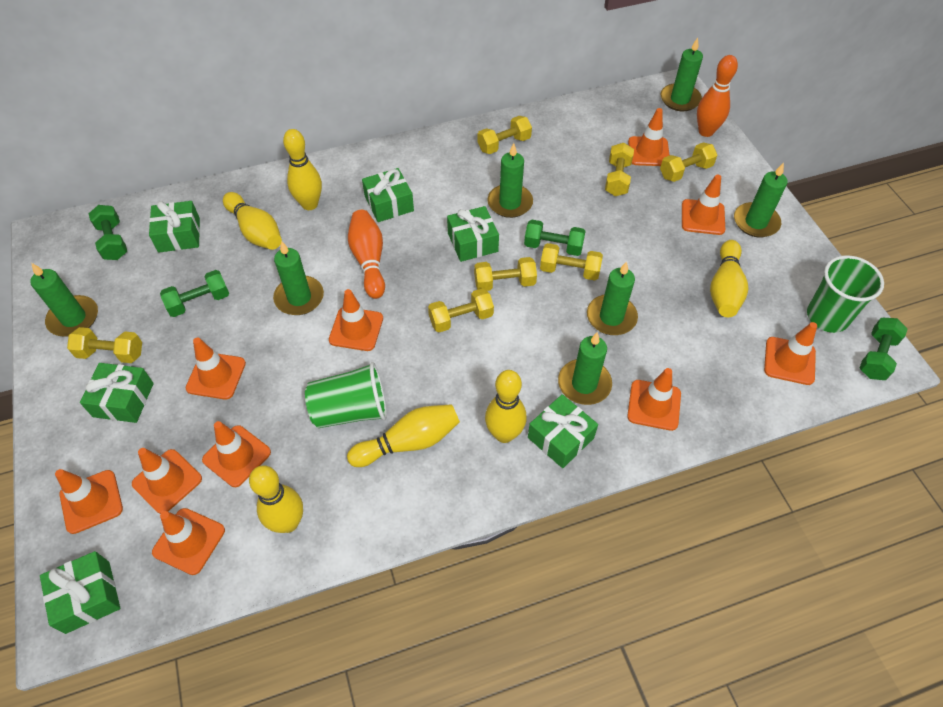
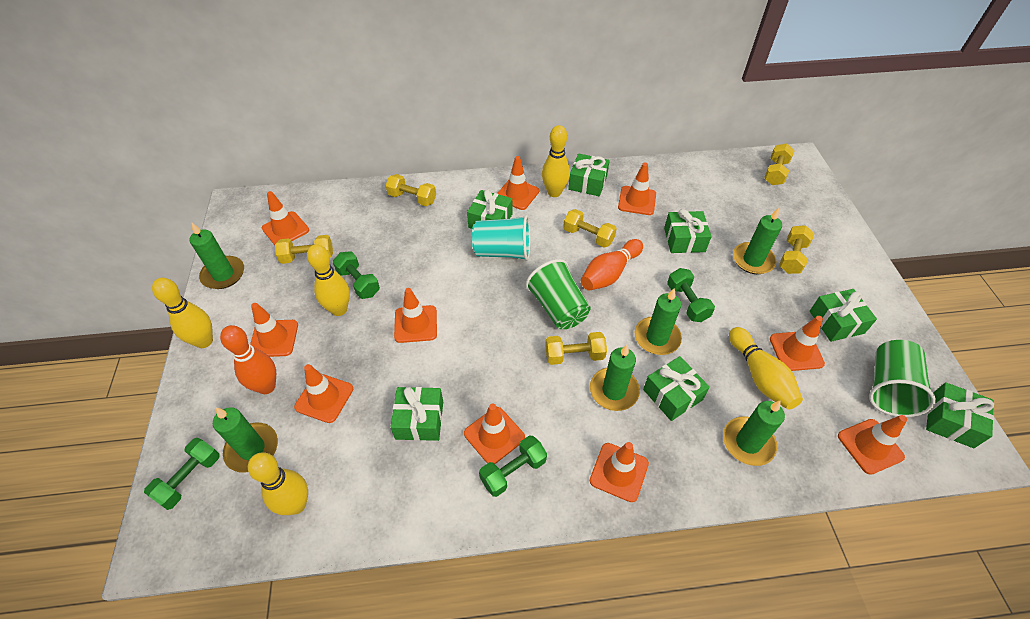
green candle: 7 -> 6
green gift: 6 -> 7
turquoise cup: 0 -> 1
yellow bowling pin: 6 -> 5
yellow dumbbell: 7 -> 6

